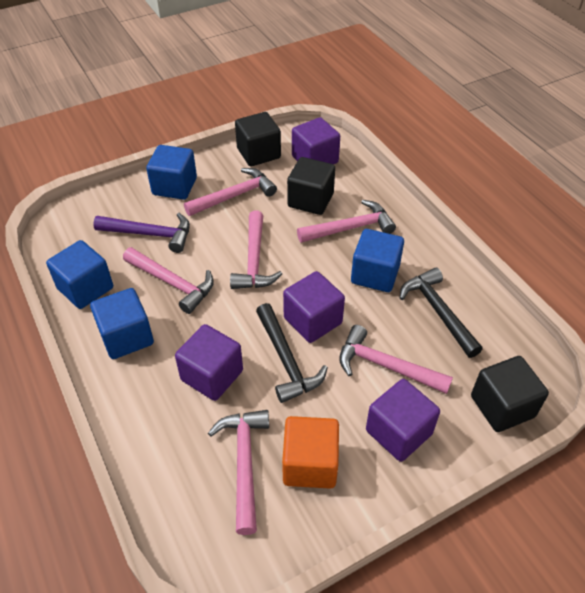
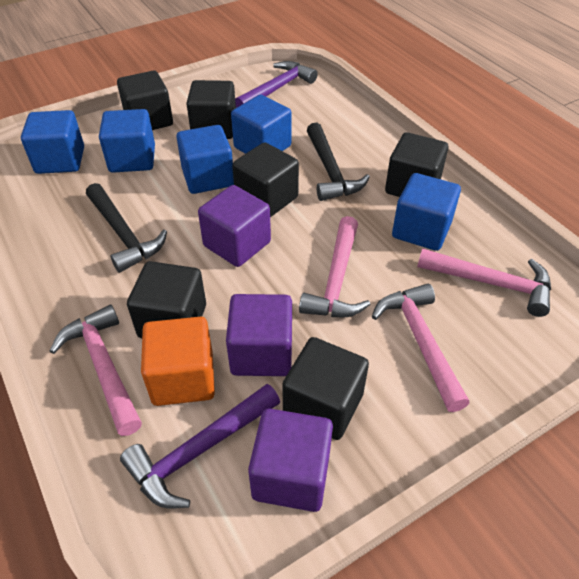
black cube: 3 -> 6
blue cube: 4 -> 5
pink hammer: 6 -> 4
purple cube: 4 -> 3
purple hammer: 1 -> 2

